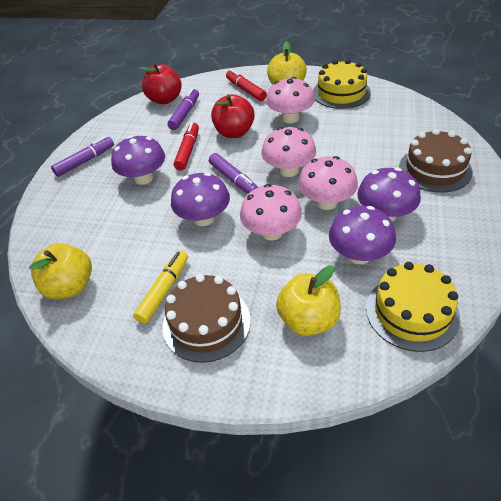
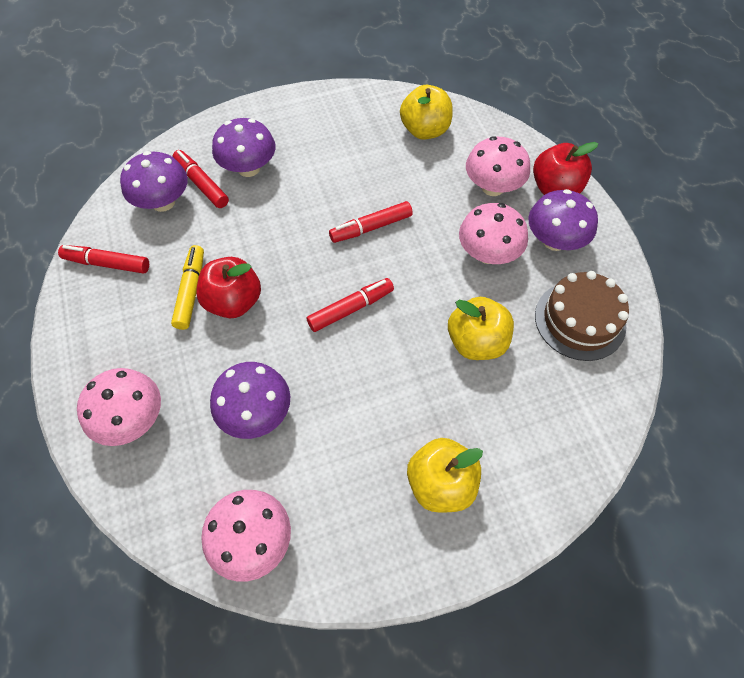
brown cake: 2 -> 1
purple marker: 3 -> 0
red marker: 2 -> 4
yellow cake: 2 -> 0

